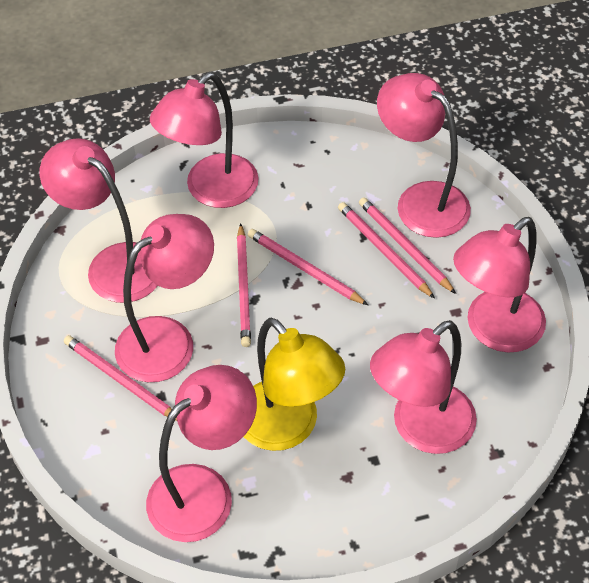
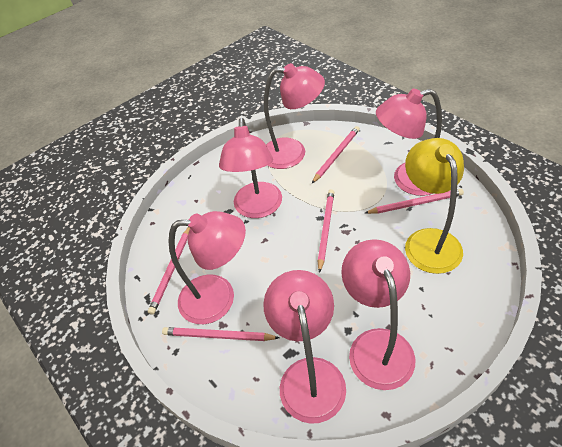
pink lamp: 7 -> 6

